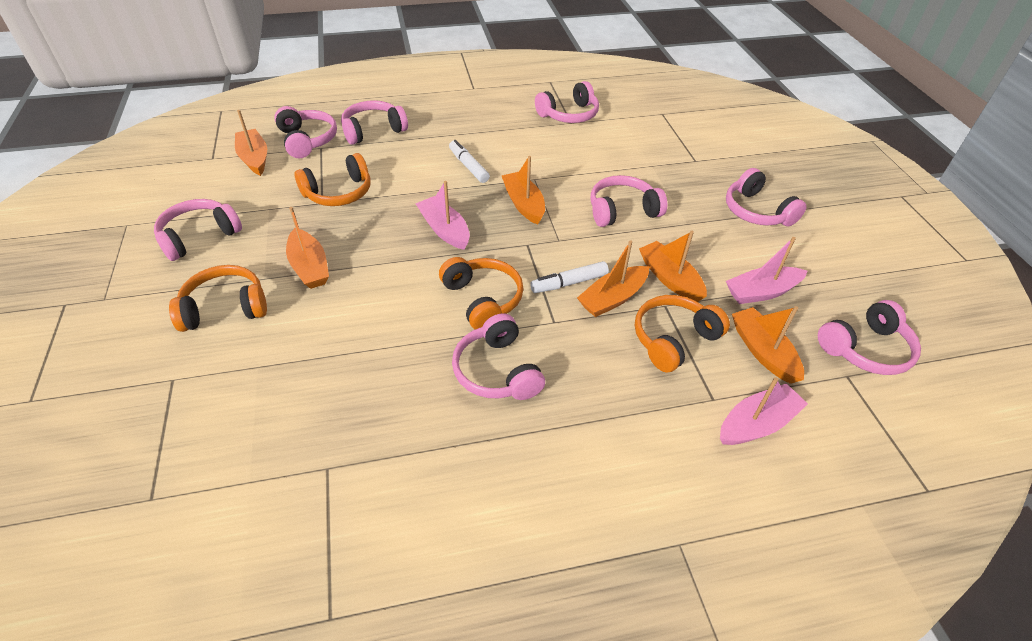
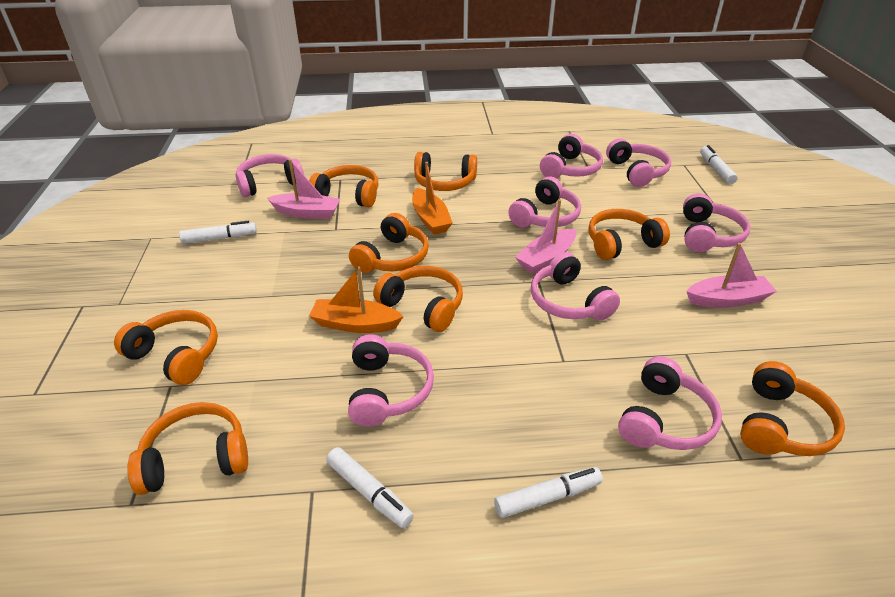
orange boat: 6 -> 2
orange headphones: 4 -> 8
white marker: 2 -> 4

